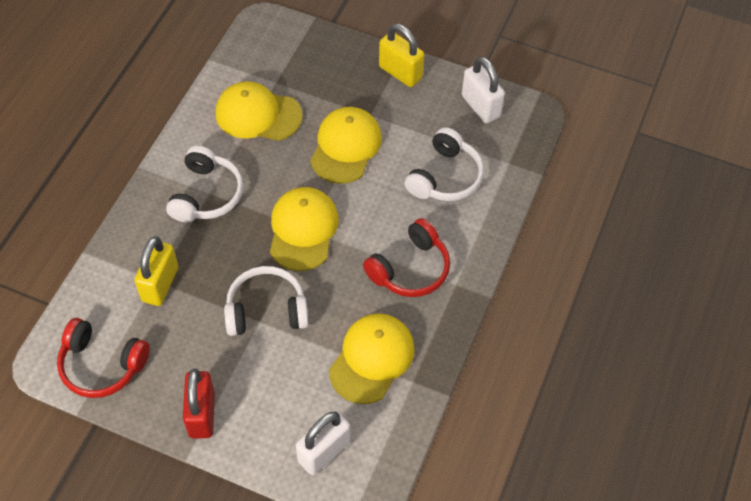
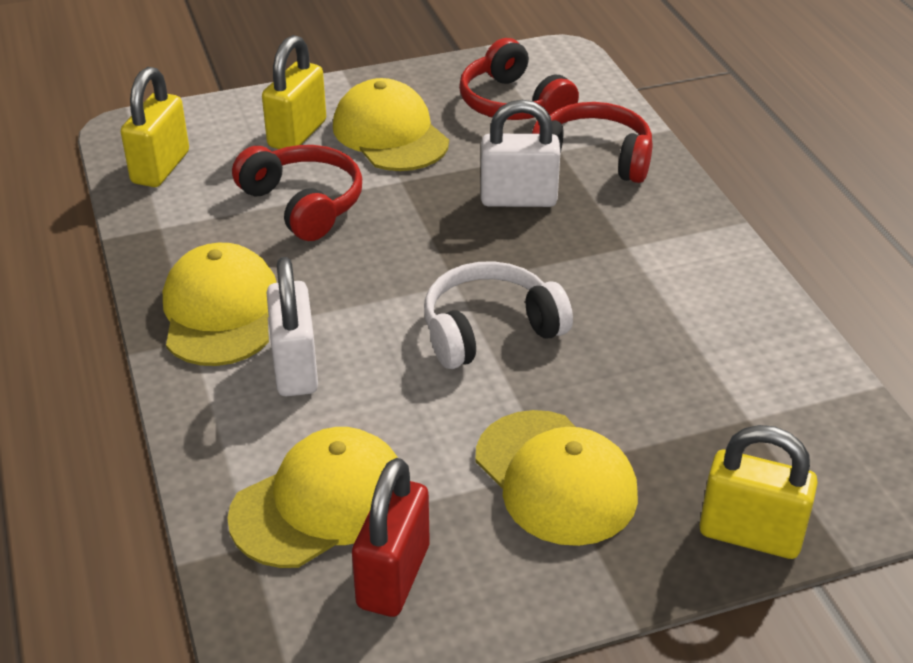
red headphones: 2 -> 3
white headphones: 3 -> 1
yellow padlock: 2 -> 3

